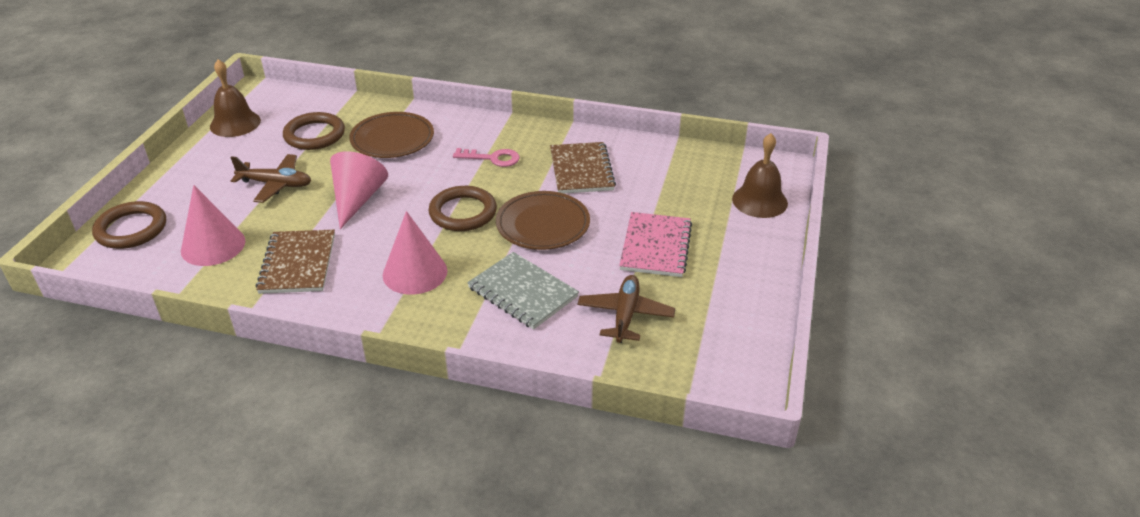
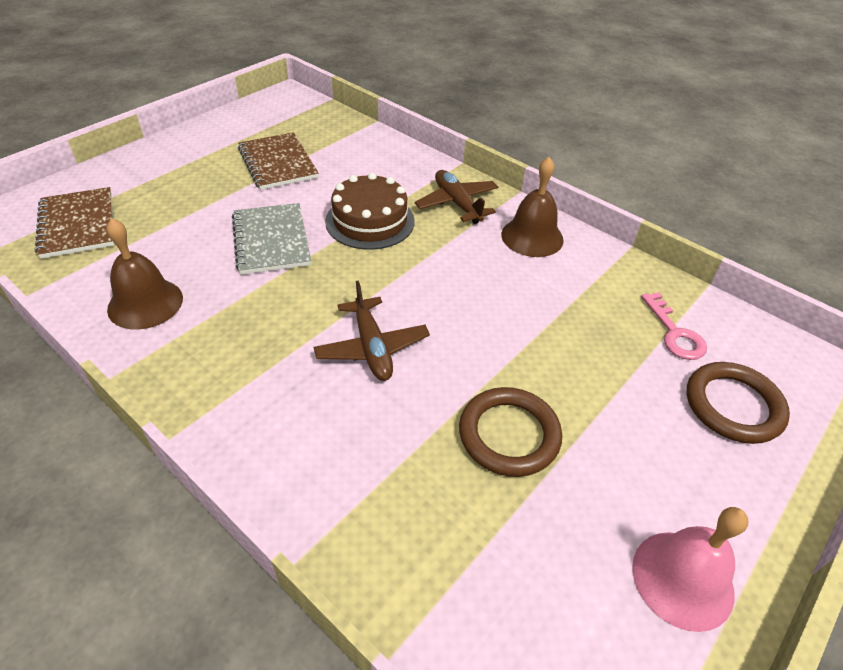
brown cake: 0 -> 1
brown plate: 2 -> 0
brown ring: 3 -> 2
pink bell: 0 -> 1
pink cone: 3 -> 0
pink notebook: 1 -> 0

